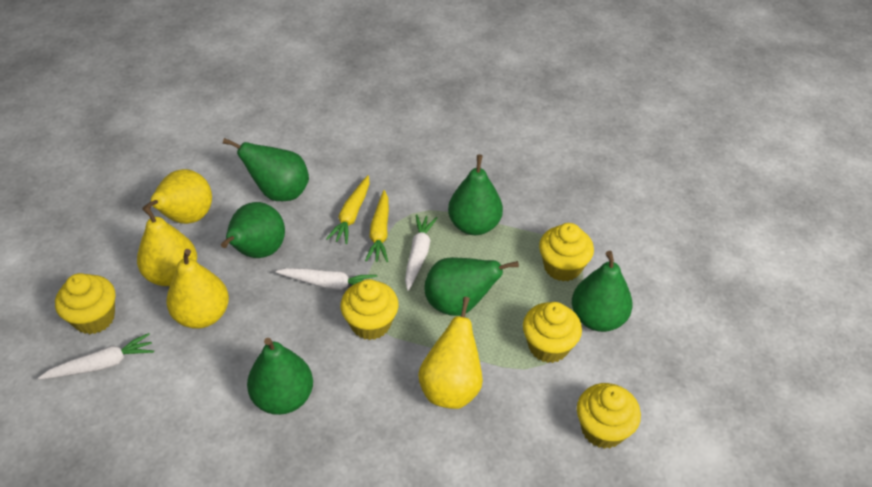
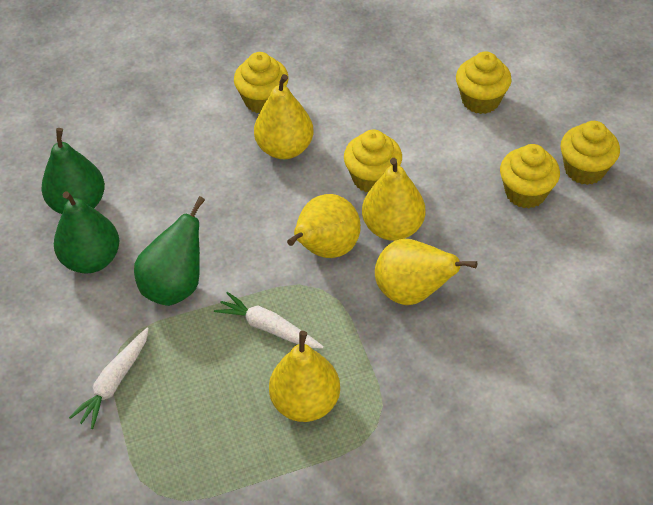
green pear: 6 -> 3
white carrot: 3 -> 2
yellow carrot: 2 -> 0
yellow pear: 4 -> 5

